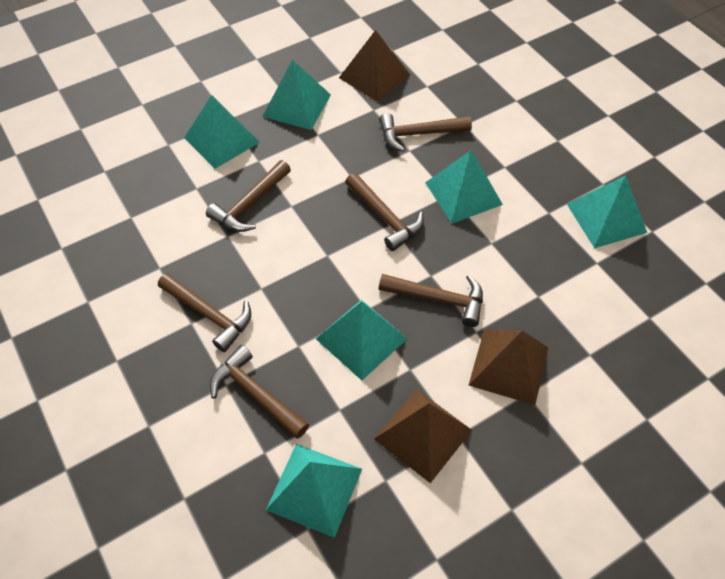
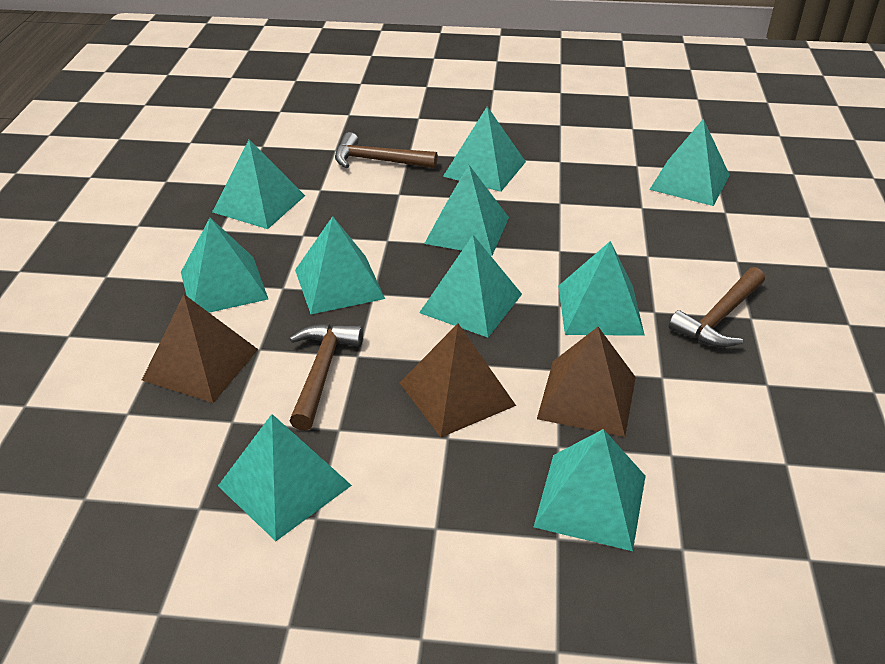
brown hammer: 6 -> 3
turquoise pyramid: 6 -> 10

